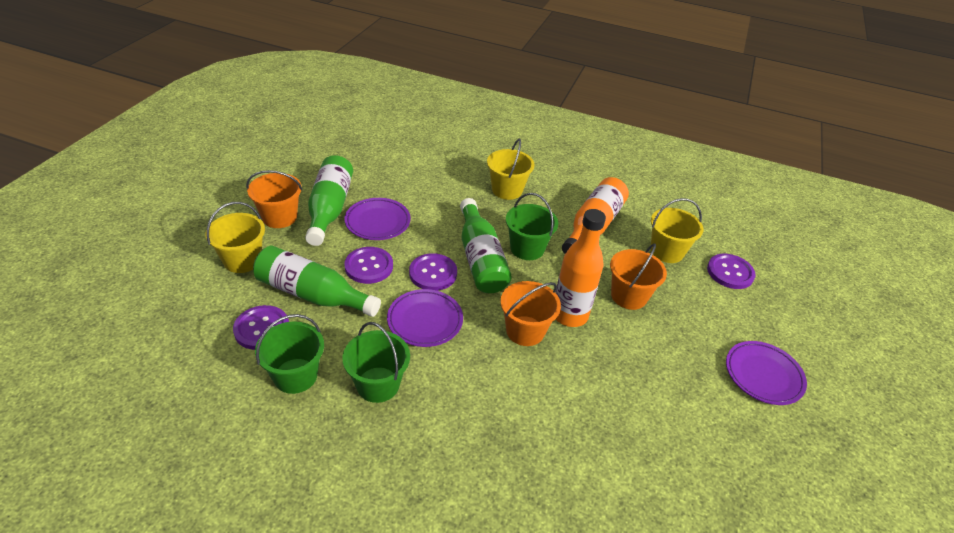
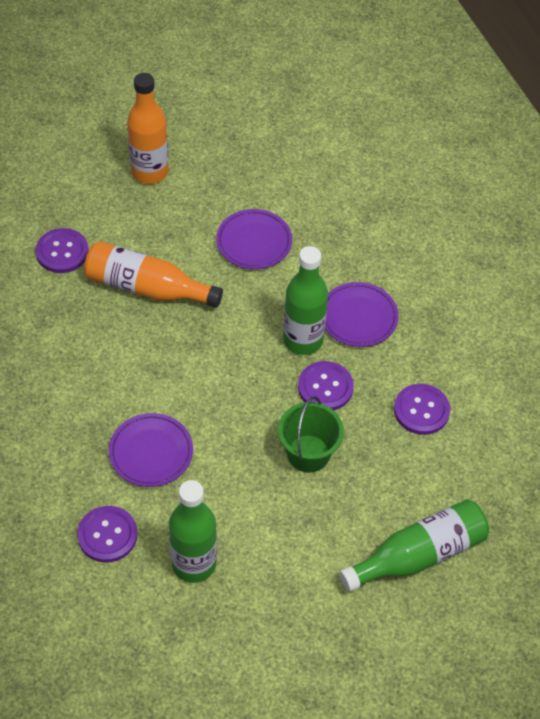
green bucket: 3 -> 1
orange bucket: 3 -> 0
yellow bucket: 3 -> 0

